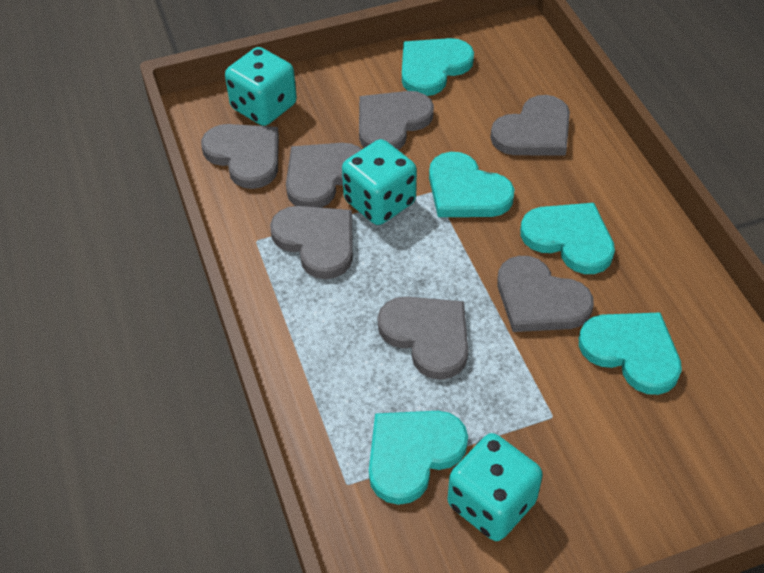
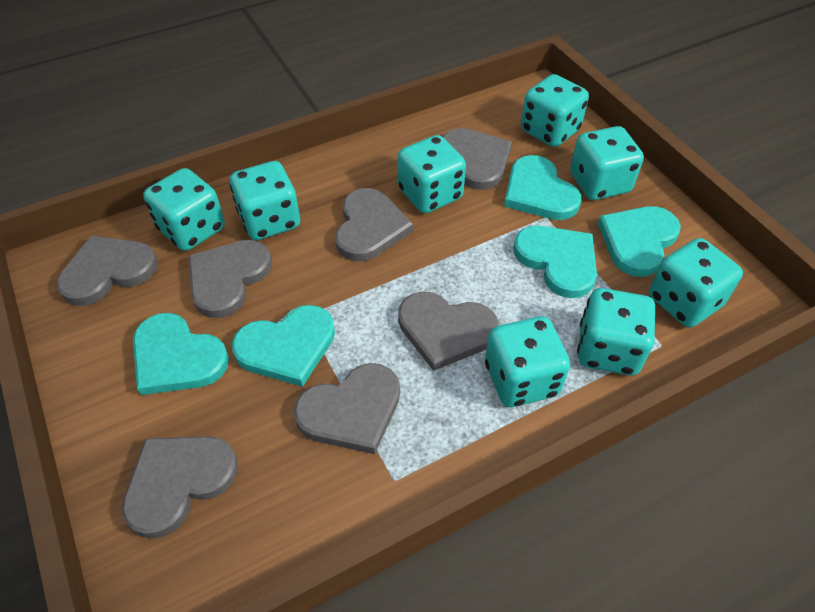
turquoise dice: 3 -> 8

